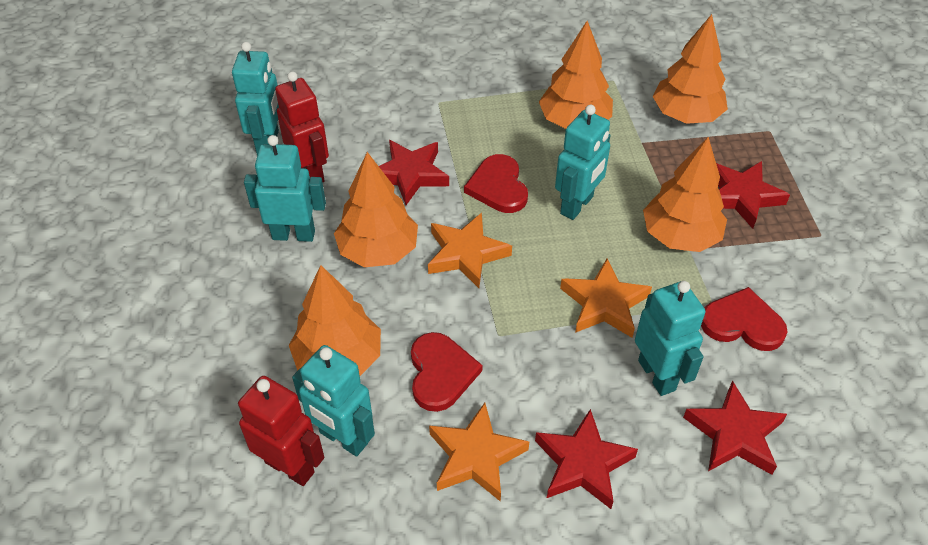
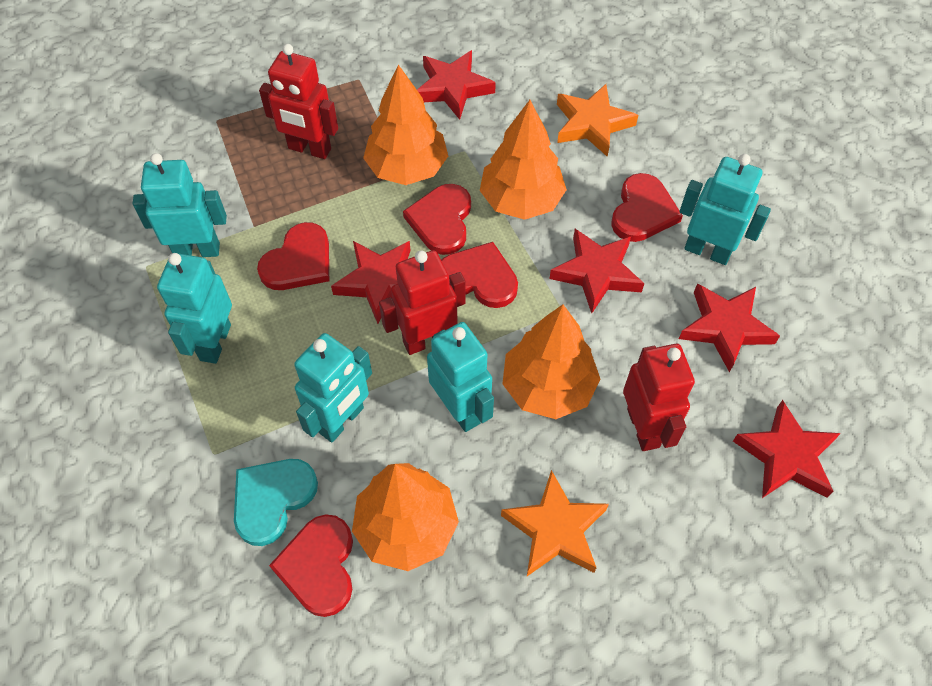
orange star: 3 -> 2
orange tree: 5 -> 4
red heart: 3 -> 5
red robot: 2 -> 3
red star: 4 -> 5
turquoise heart: 0 -> 1

